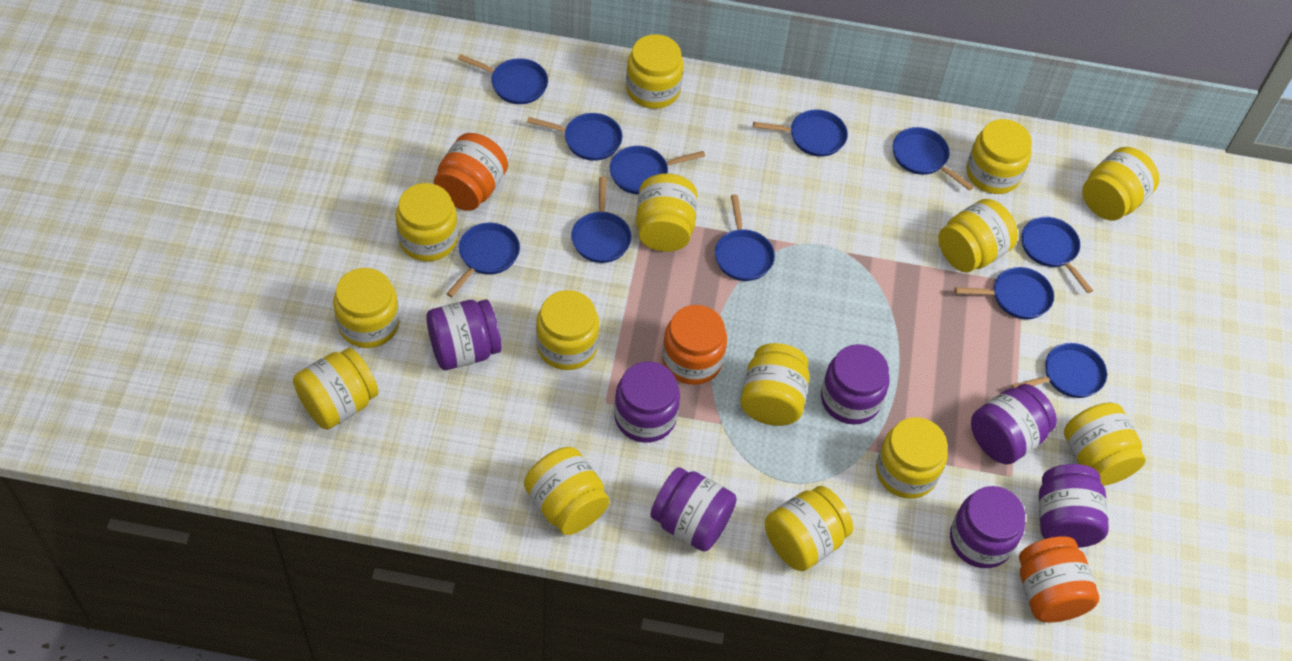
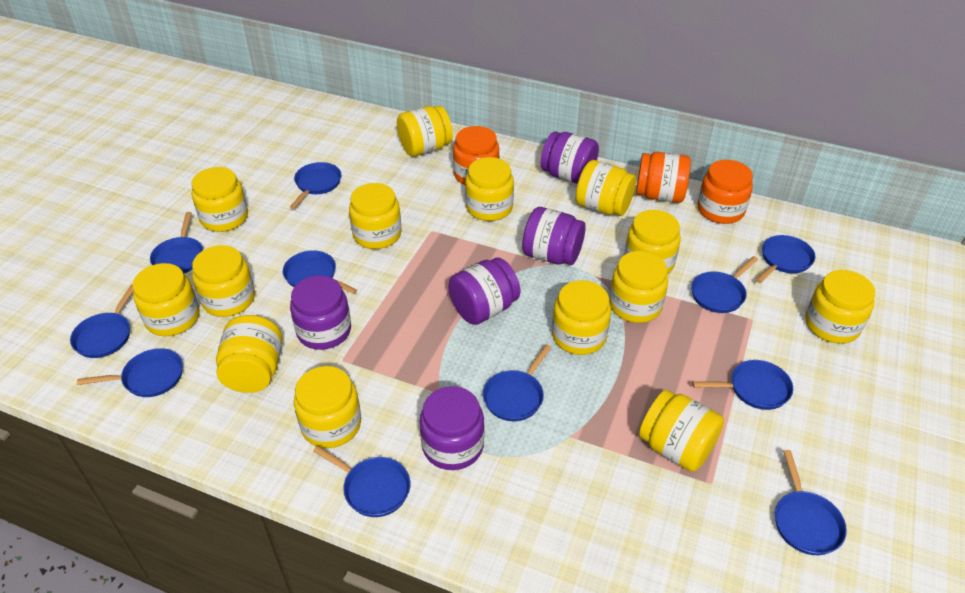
purple jar: 7 -> 5

